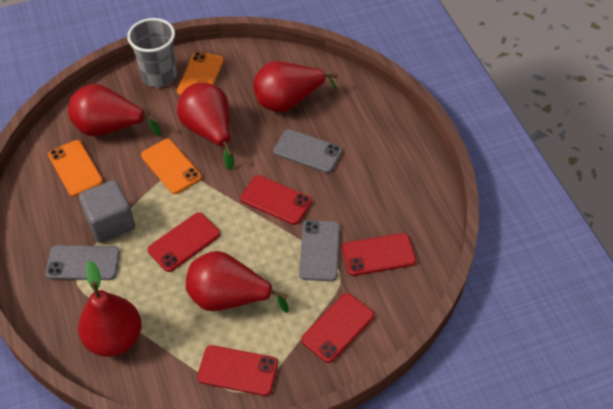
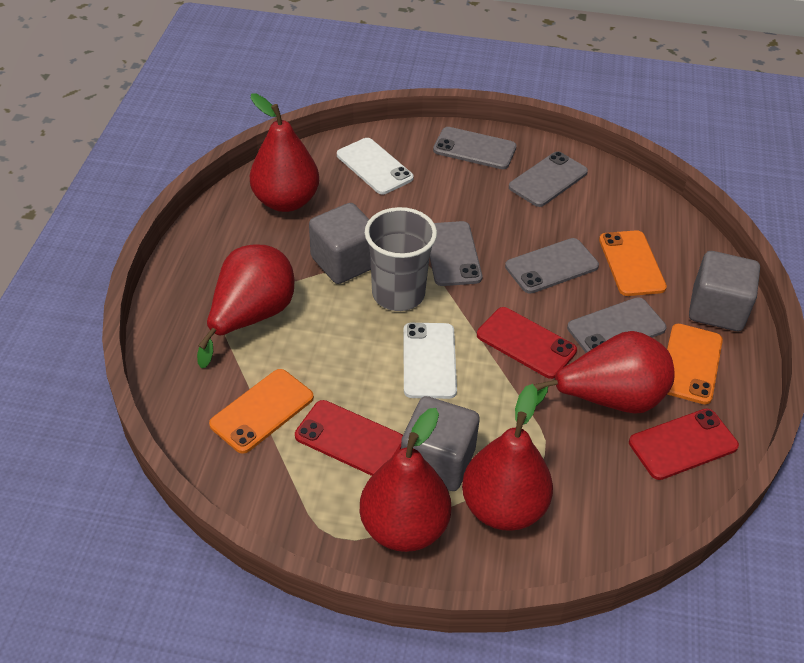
grey cube: 1 -> 3
grey phone: 3 -> 5
red phone: 5 -> 3
white phone: 0 -> 2

